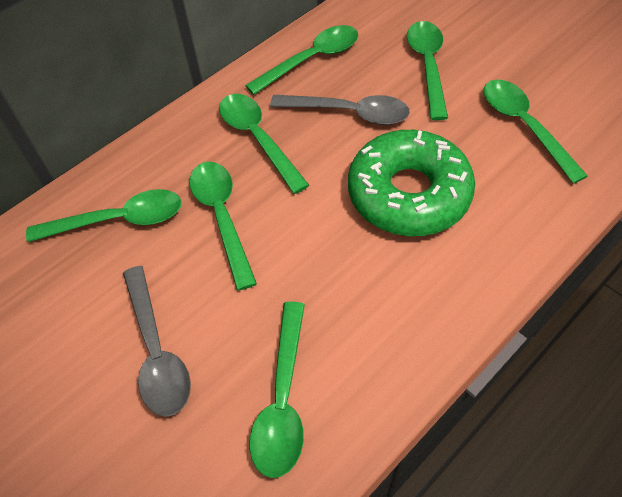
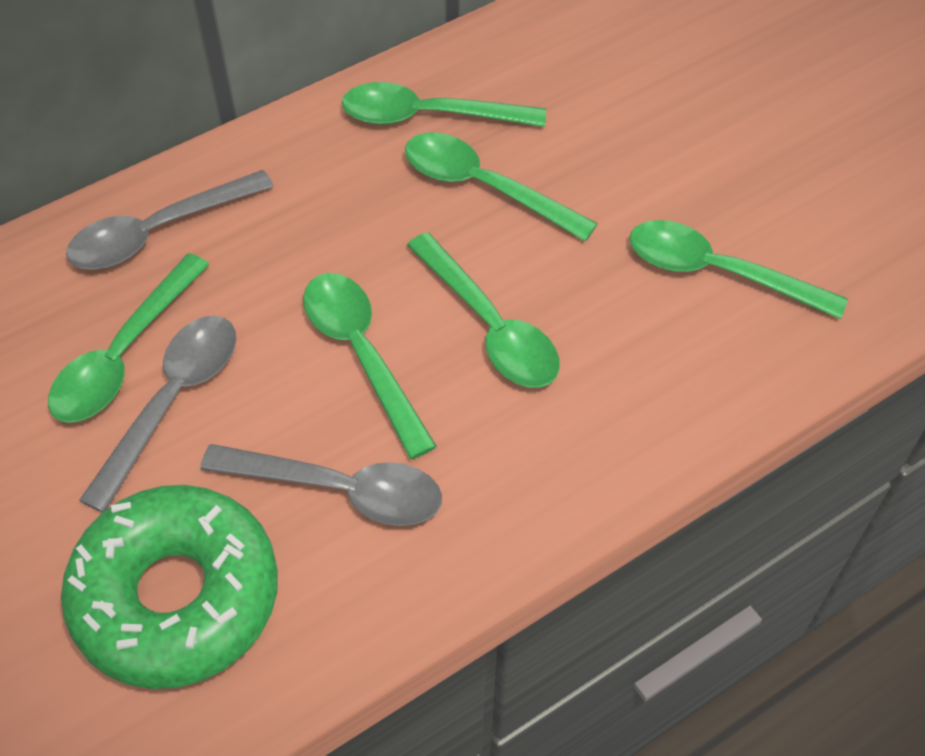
green spoon: 7 -> 6
grey spoon: 2 -> 3

